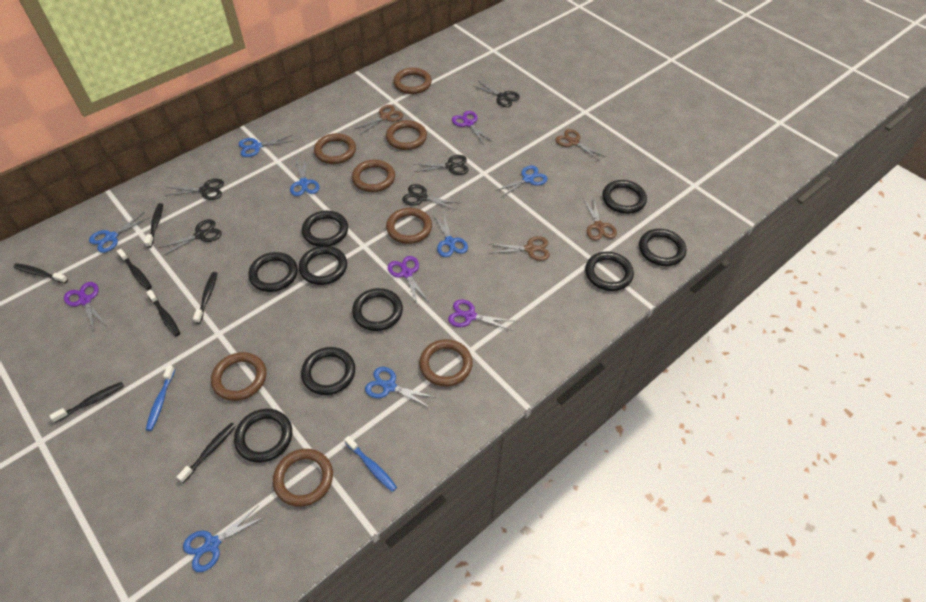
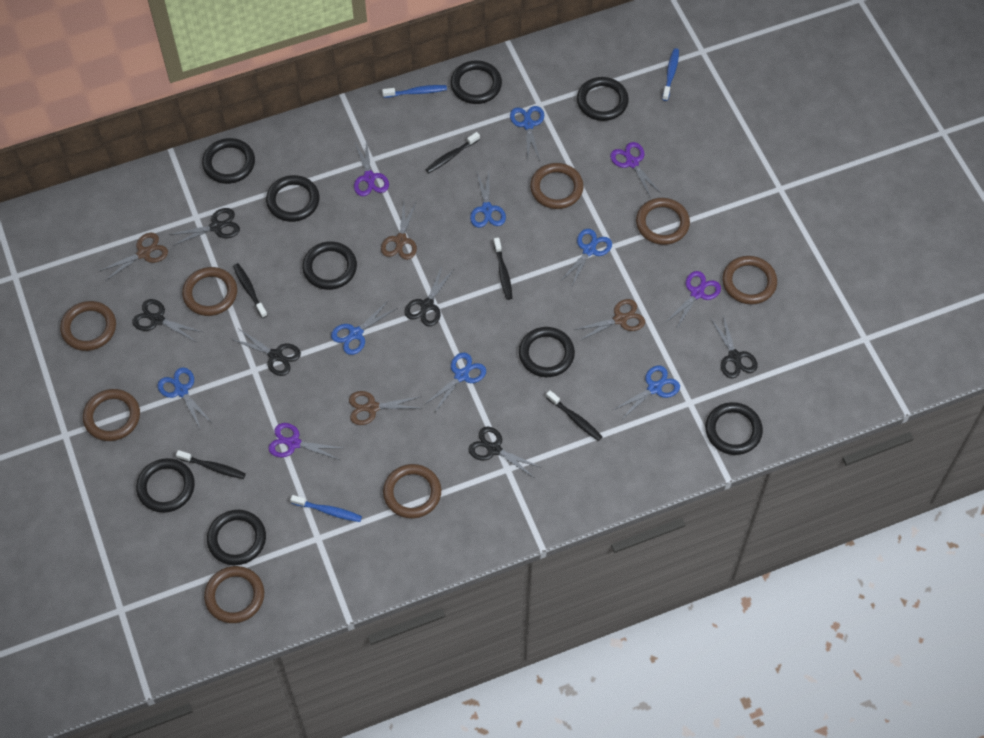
black scissors: 5 -> 6
black toothbrush: 7 -> 5
blue toothbrush: 2 -> 3

